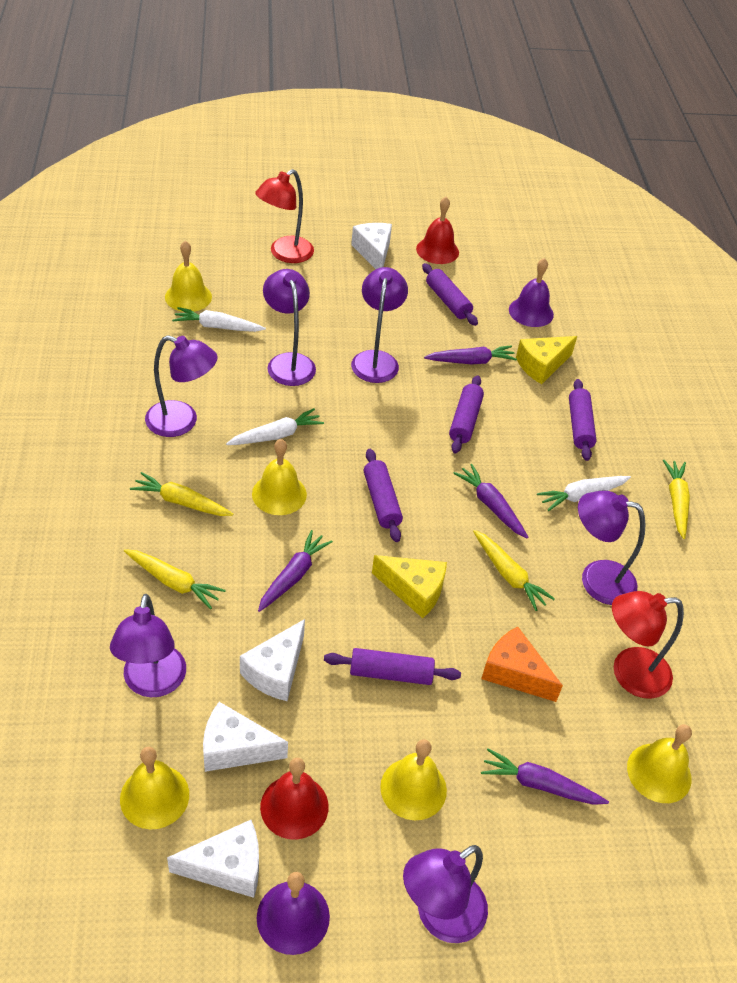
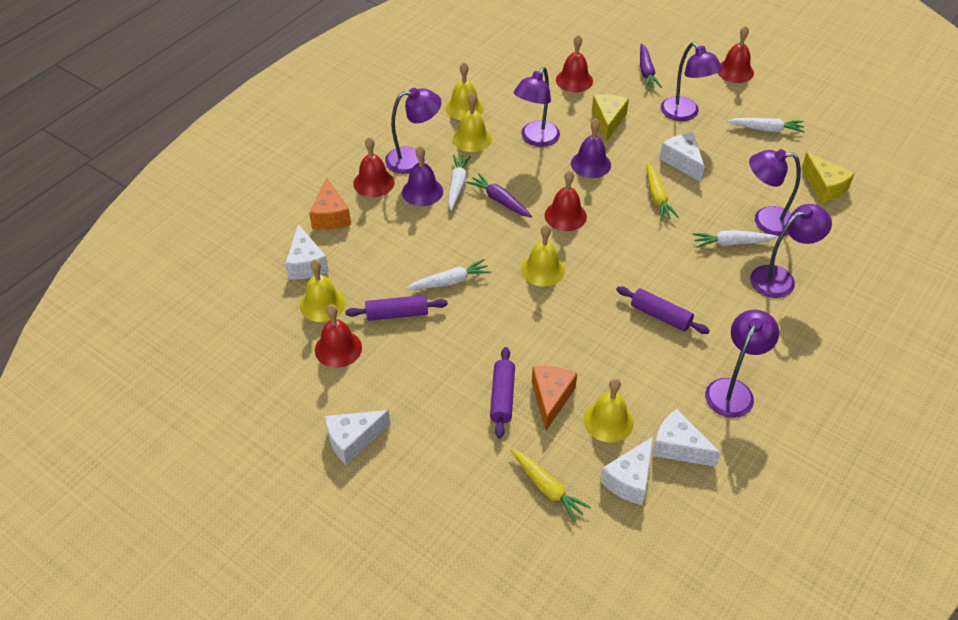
orange cheese: 1 -> 2
purple carrot: 4 -> 2
purple rolling pin: 5 -> 3
red bell: 2 -> 5
red lamp: 2 -> 0
white carrot: 3 -> 4
white cheese: 4 -> 5
yellow carrot: 4 -> 2

